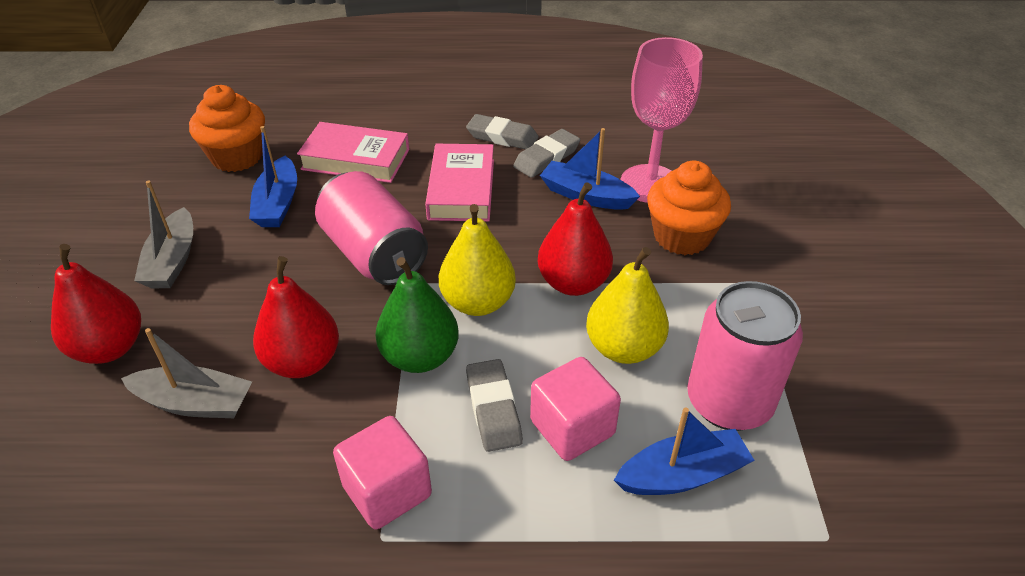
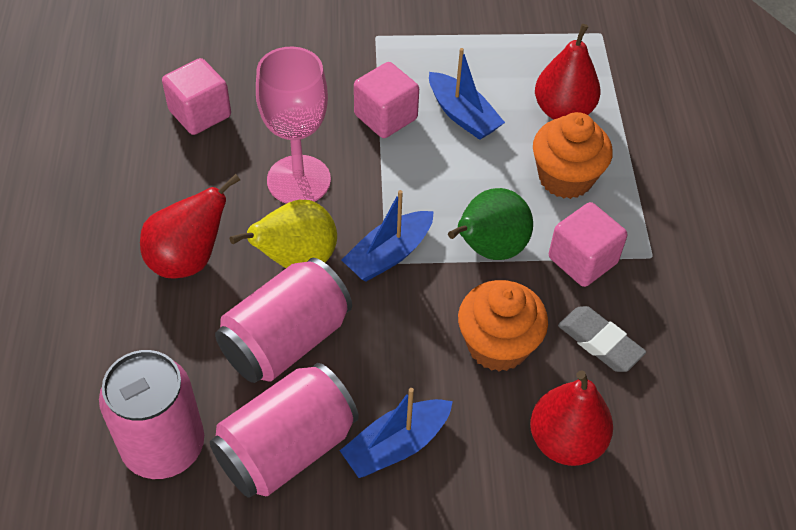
grey boat: 2 -> 0
grey eraser: 3 -> 1
pink book: 2 -> 0
pink can: 2 -> 3
pink cube: 2 -> 3
yellow pear: 2 -> 1

